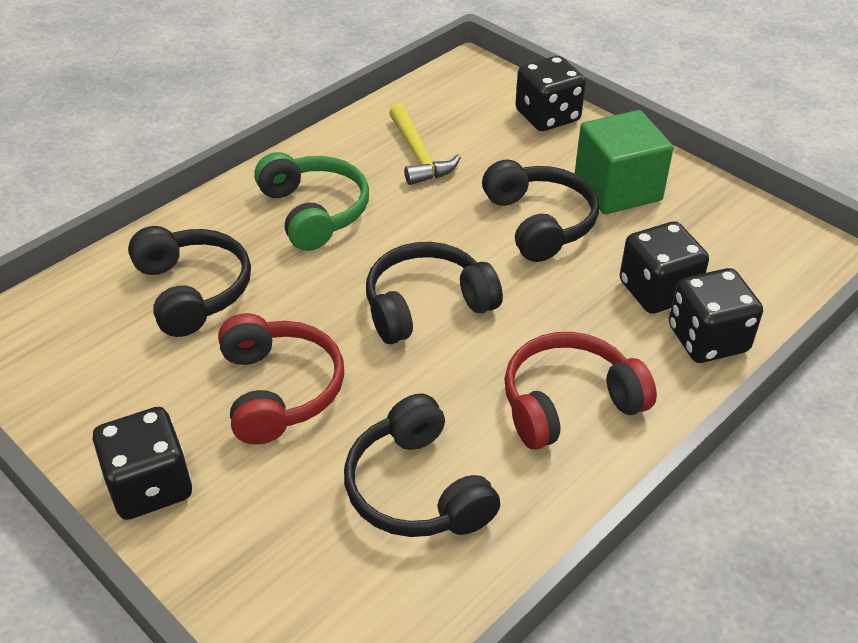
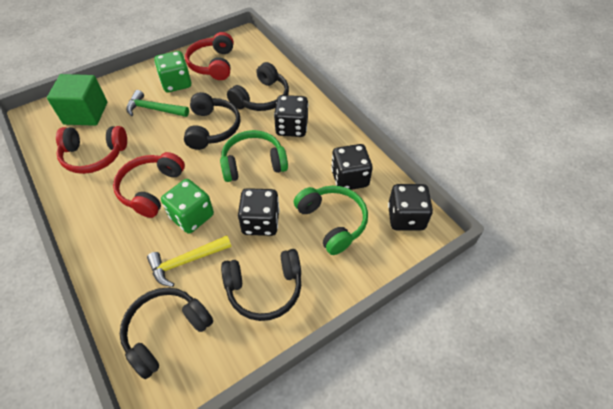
green dice: 0 -> 2
green hammer: 0 -> 1
green headphones: 1 -> 2
red headphones: 2 -> 3

